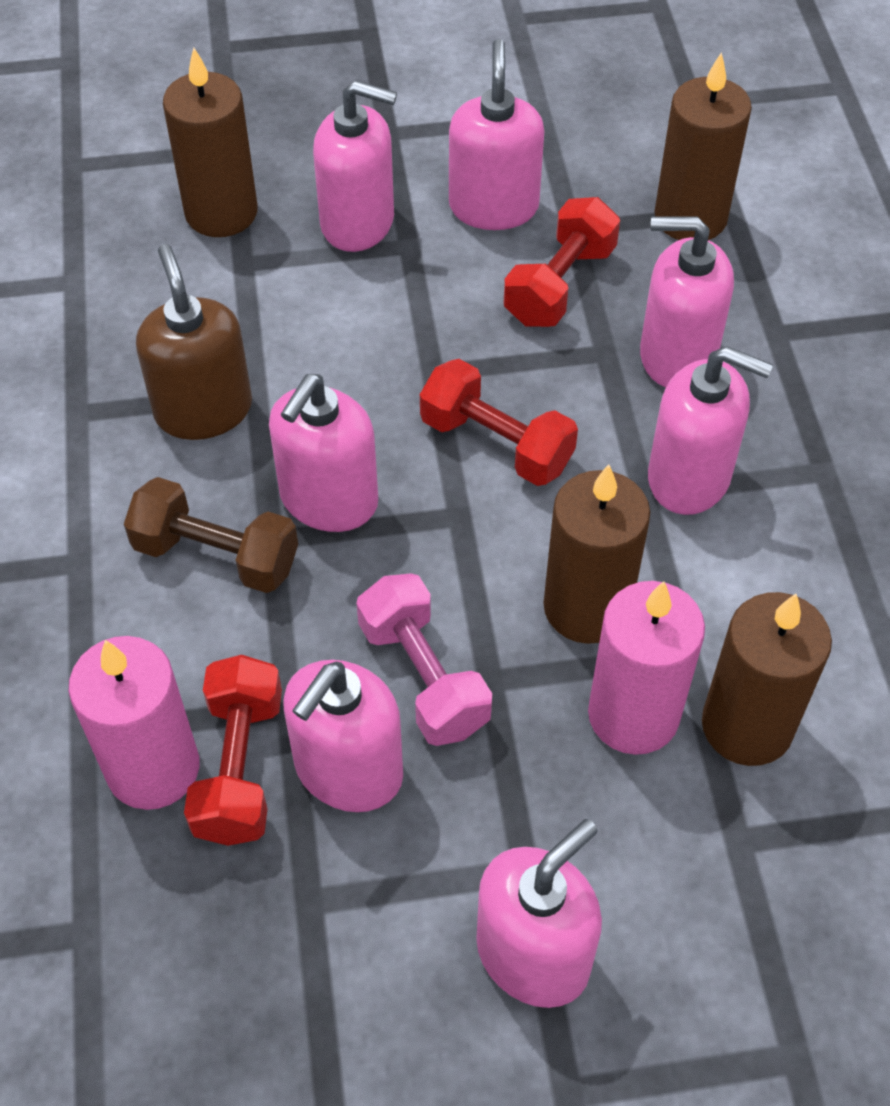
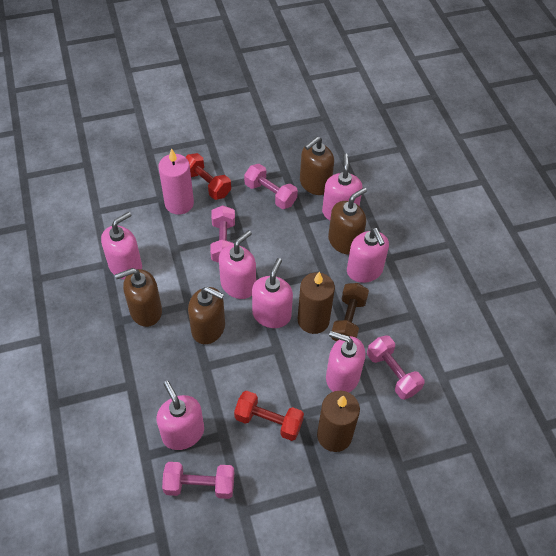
brown candle: 4 -> 2
brown soap dispenser: 1 -> 4
pink candle: 2 -> 1
pink dumbbell: 1 -> 4
red dumbbell: 3 -> 2

